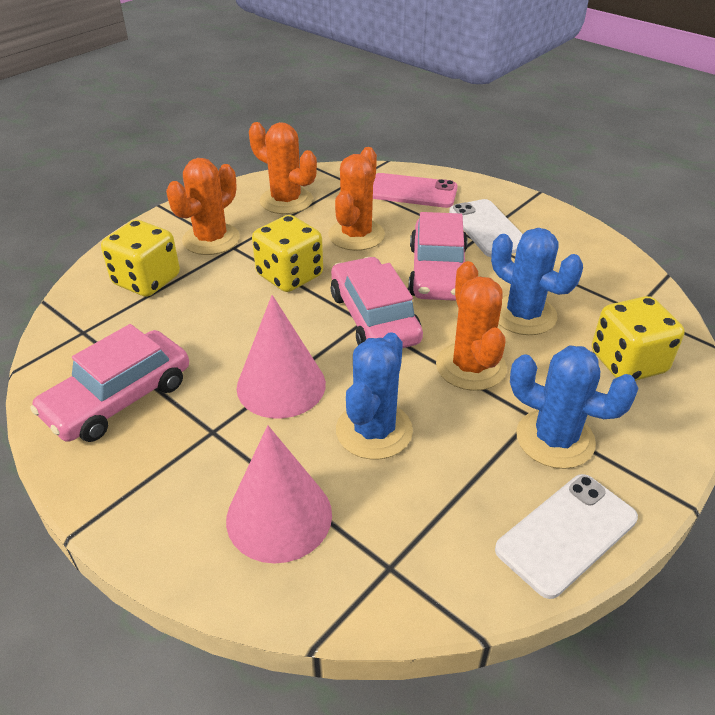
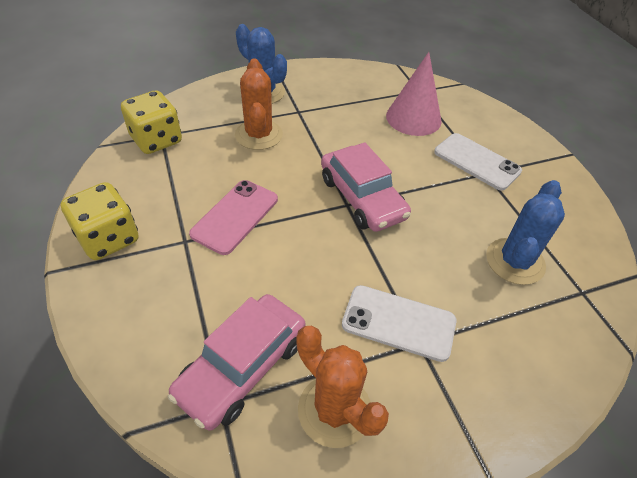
blue cactus: 3 -> 2
orange cactus: 4 -> 2
pink car: 3 -> 2
pink cone: 2 -> 1
yellow dice: 3 -> 2

